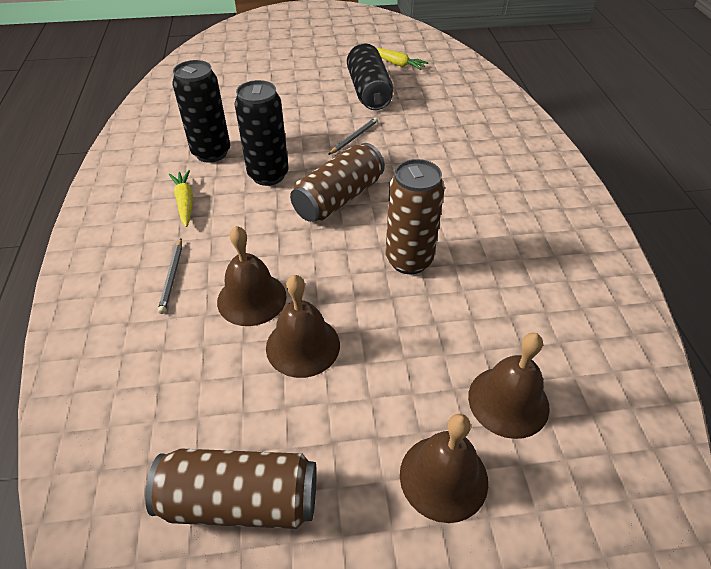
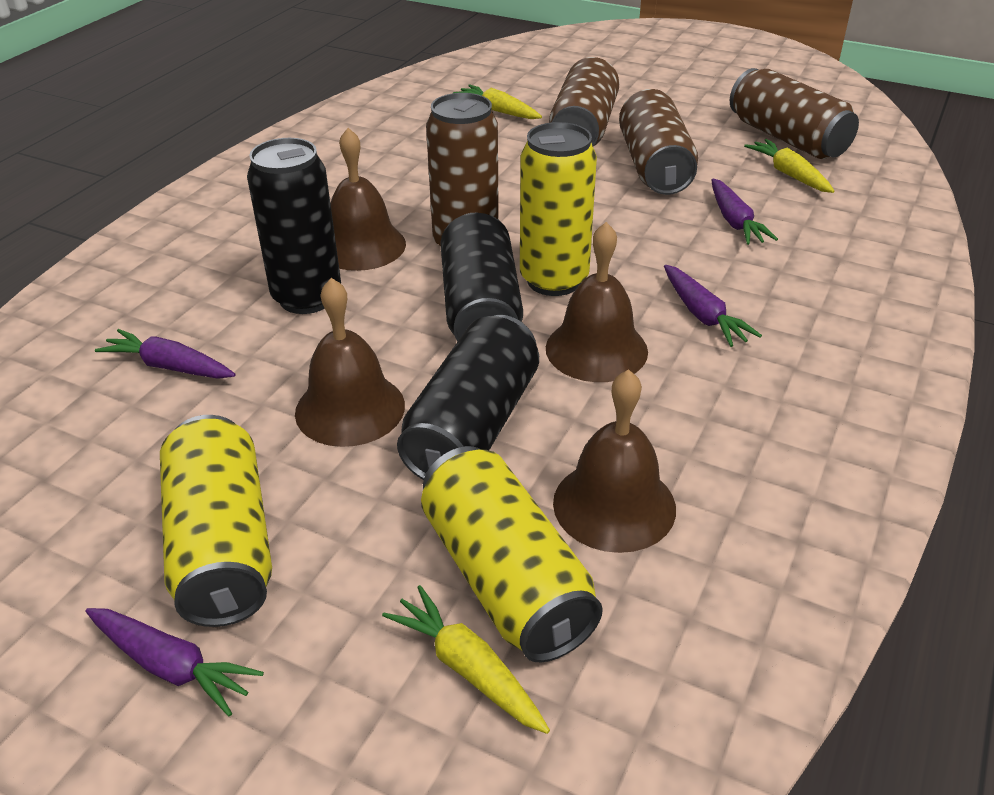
brown can: 3 -> 4
grey pencil: 2 -> 0
purple carrot: 0 -> 4
yellow can: 0 -> 3
yellow carrot: 2 -> 3

